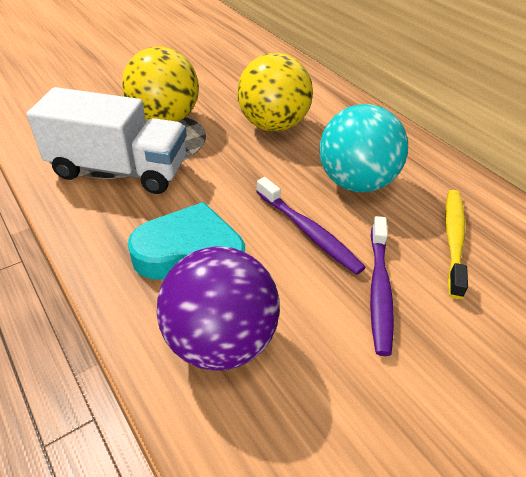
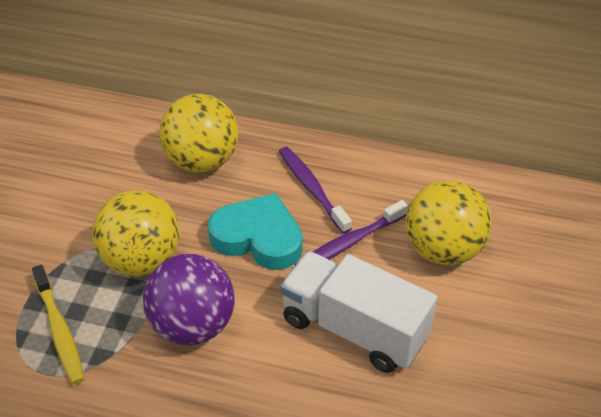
turquoise ball: 1 -> 0
yellow ball: 2 -> 3

